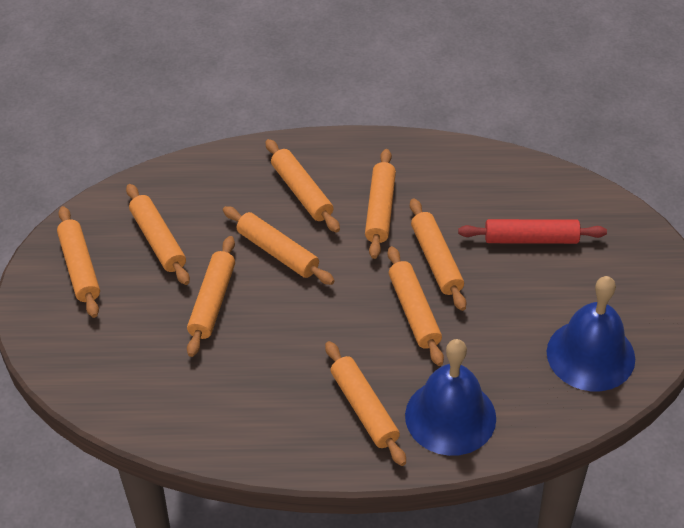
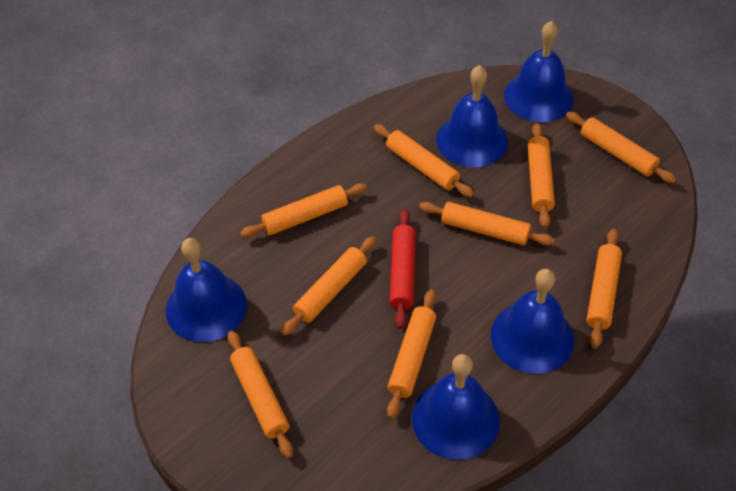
blue bell: 2 -> 5

